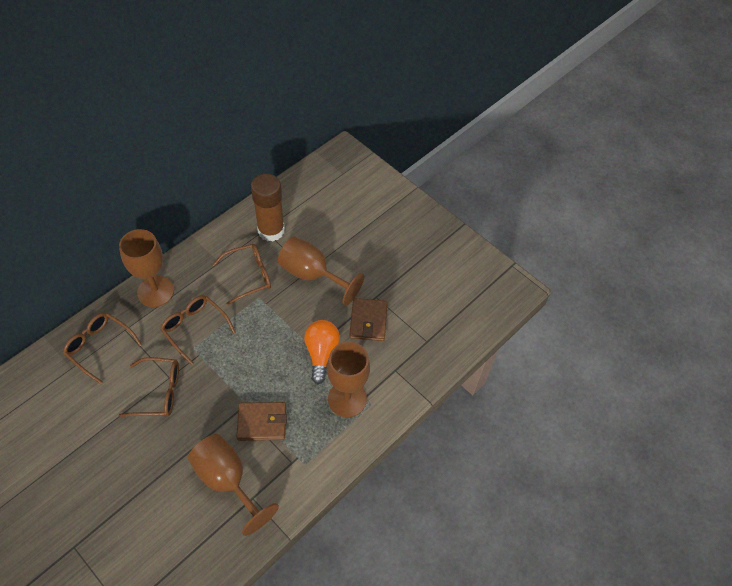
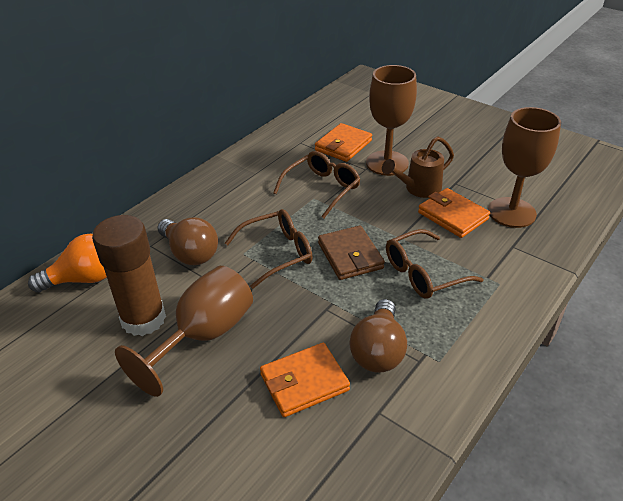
brown glasses: 4 -> 3
brown goblet: 4 -> 3
brown light bulb: 0 -> 2
brown wallet: 2 -> 1
brown watering can: 0 -> 1
orange wallet: 0 -> 3

